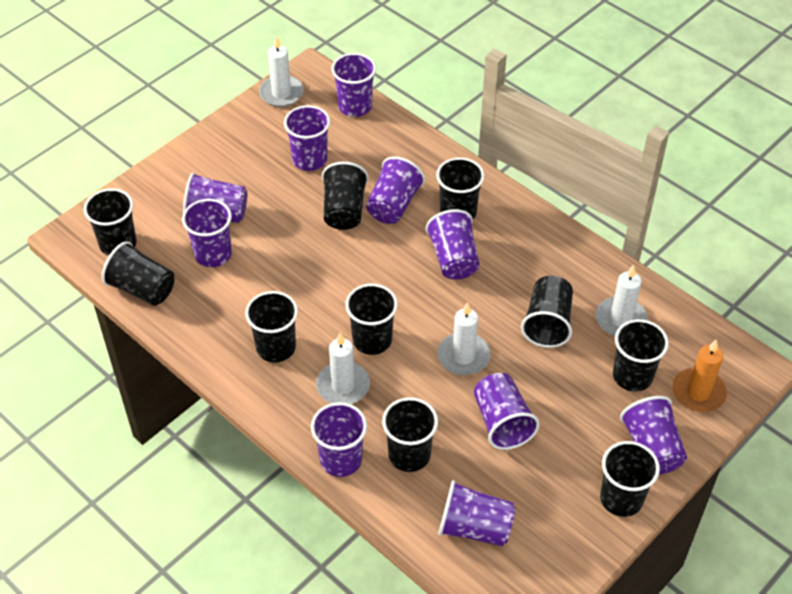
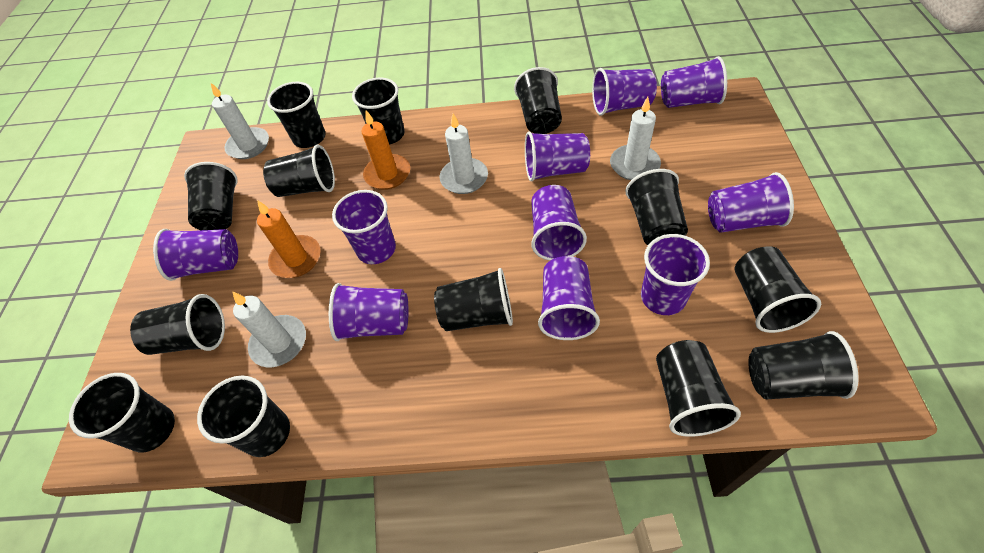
black cup: 10 -> 13
orange candle: 1 -> 2

